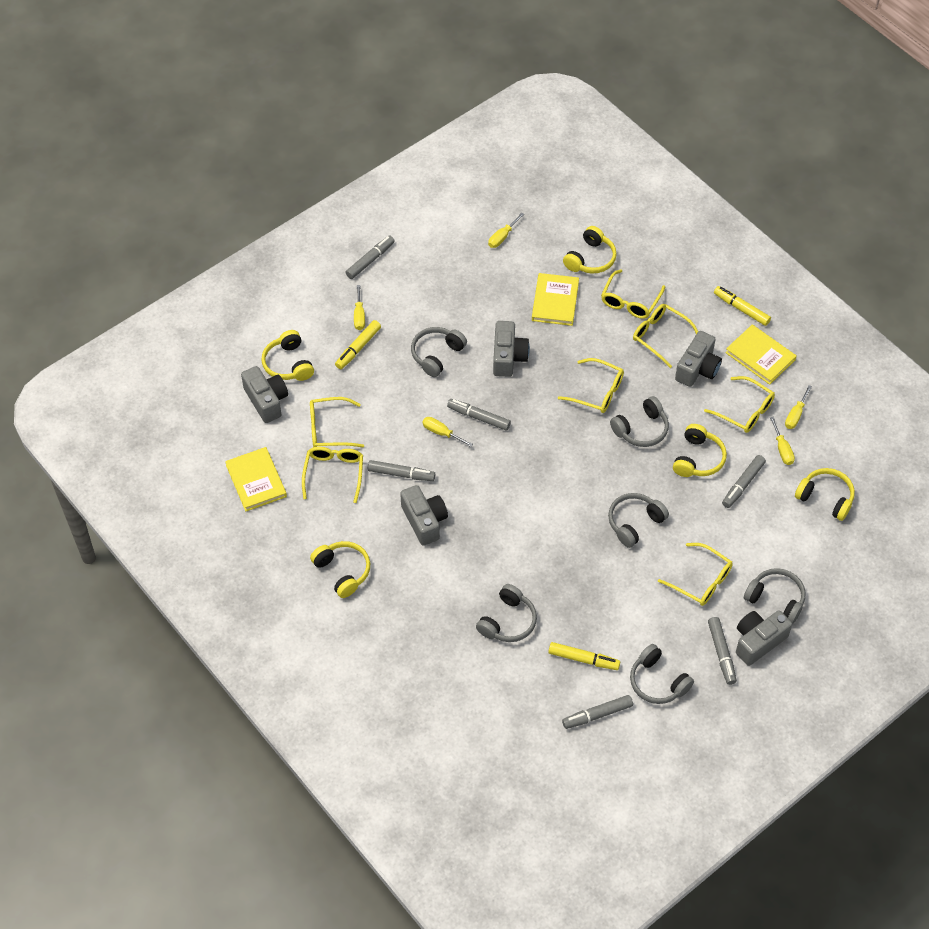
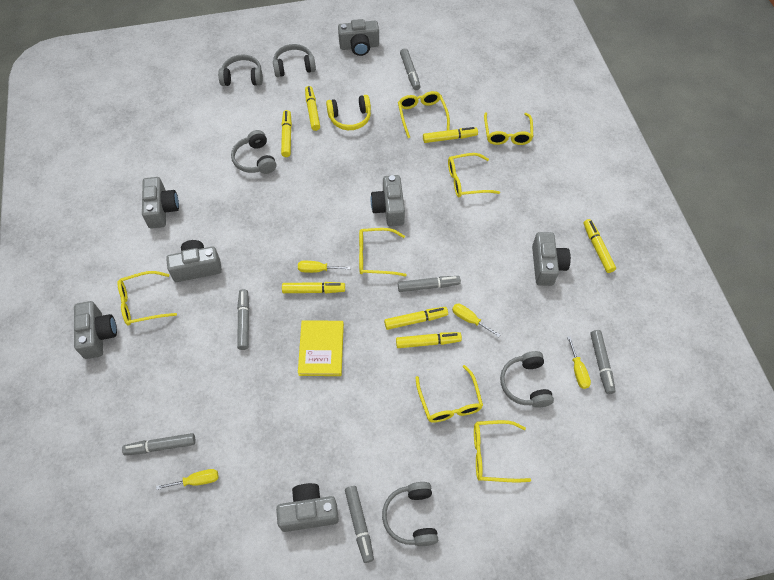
grey camera: 5 -> 7
grey headphones: 6 -> 5
yellow book: 3 -> 1
yellow headphones: 5 -> 1
yellow marker: 3 -> 7
yellow screwdriver: 5 -> 4

